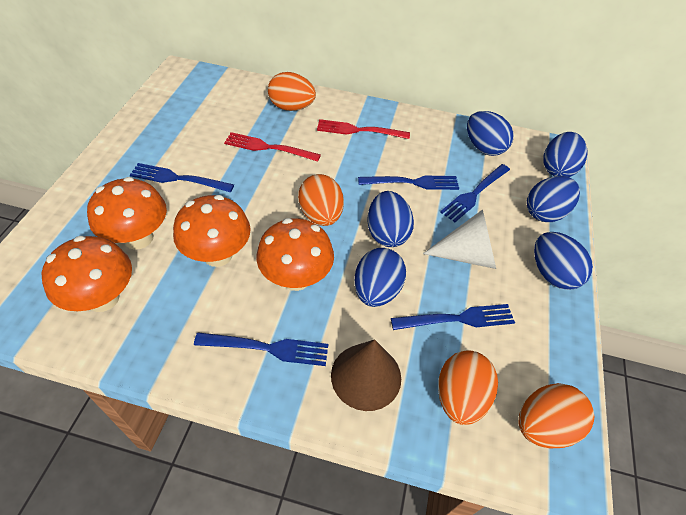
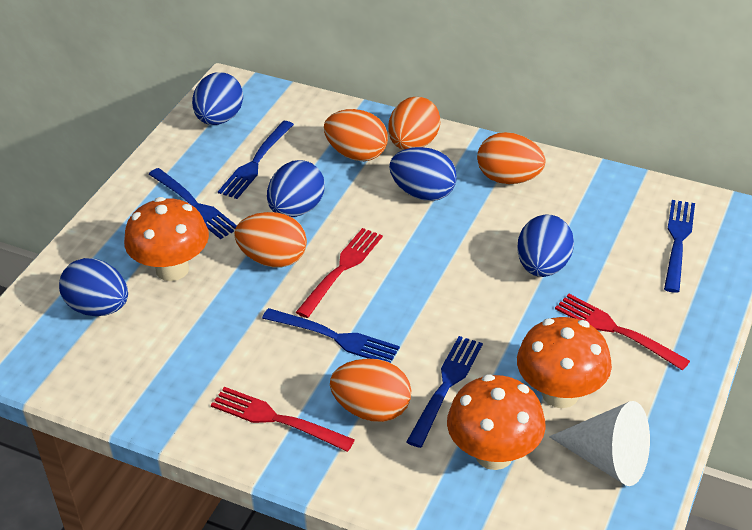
blue egg: 6 -> 5
brown cone: 1 -> 0
orange egg: 4 -> 5
orange mushroom: 4 -> 3
red fork: 2 -> 3

